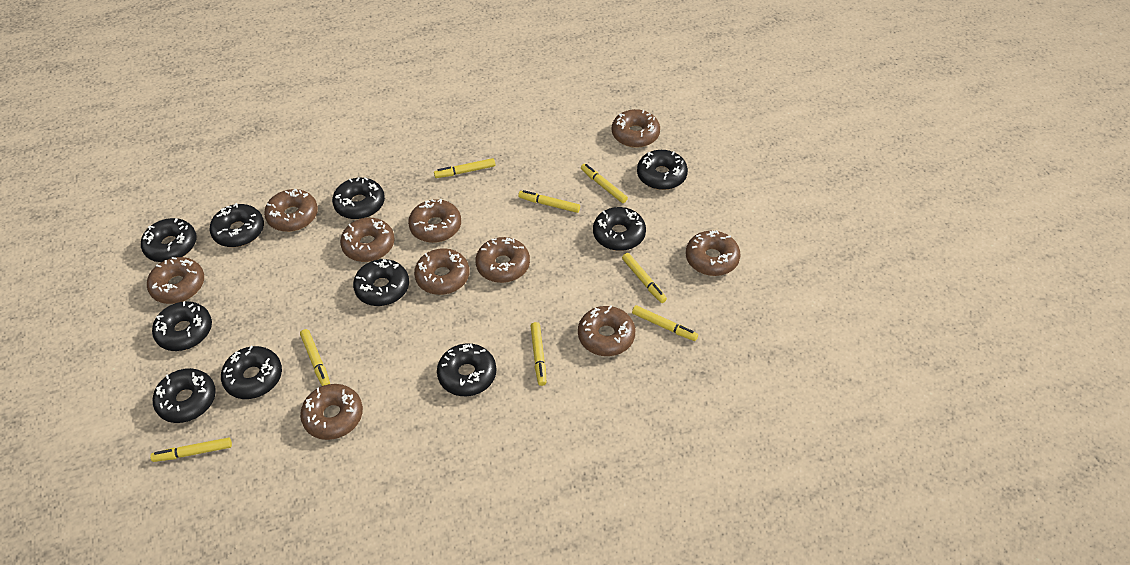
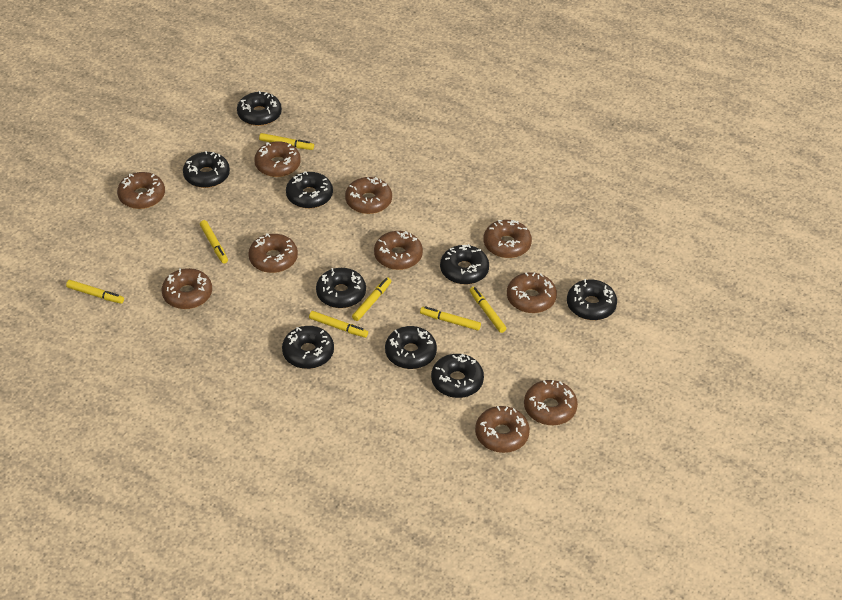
black donut: 10 -> 9
yellow marker: 8 -> 7

